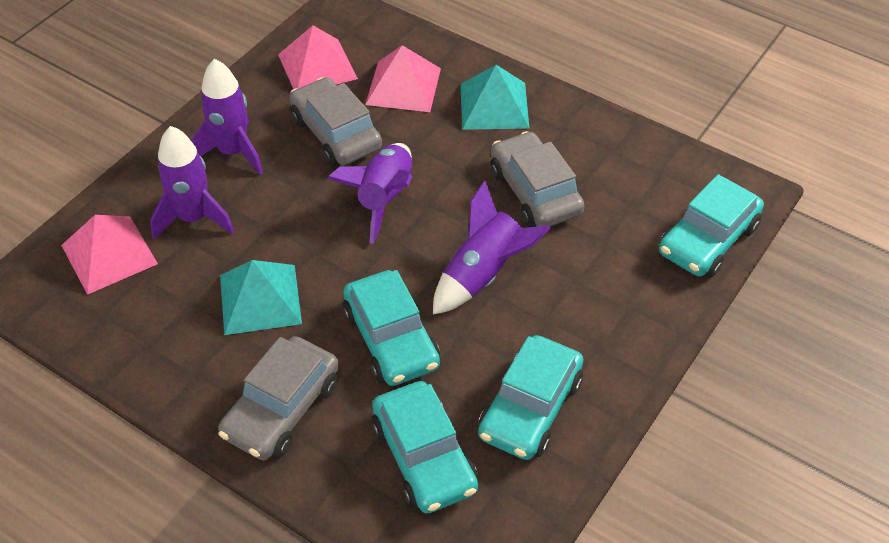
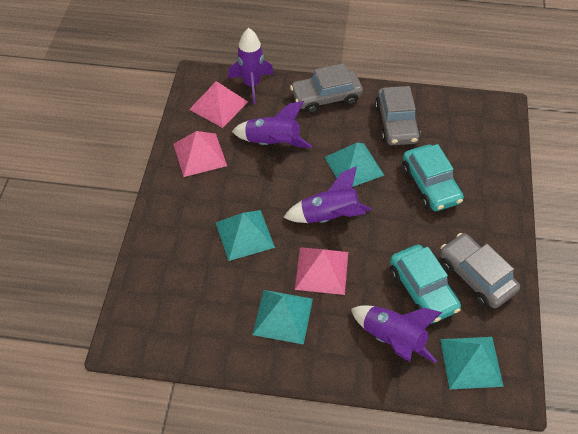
turquoise car: 4 -> 2
turquoise pyramid: 2 -> 4

